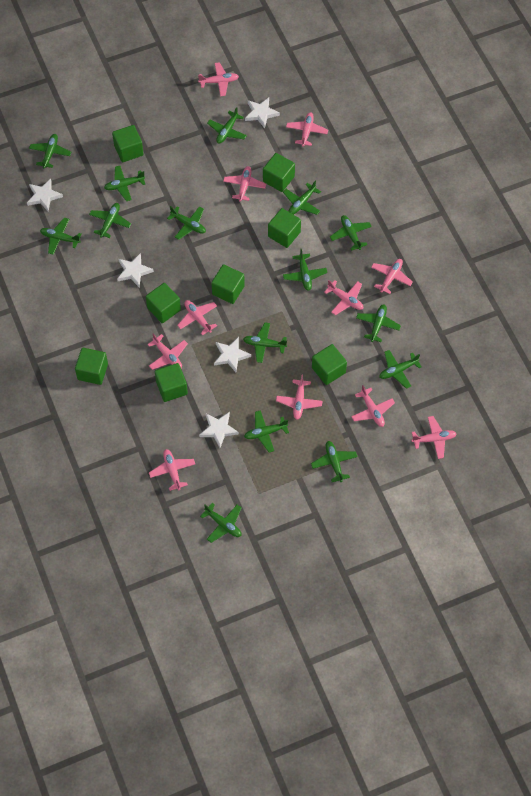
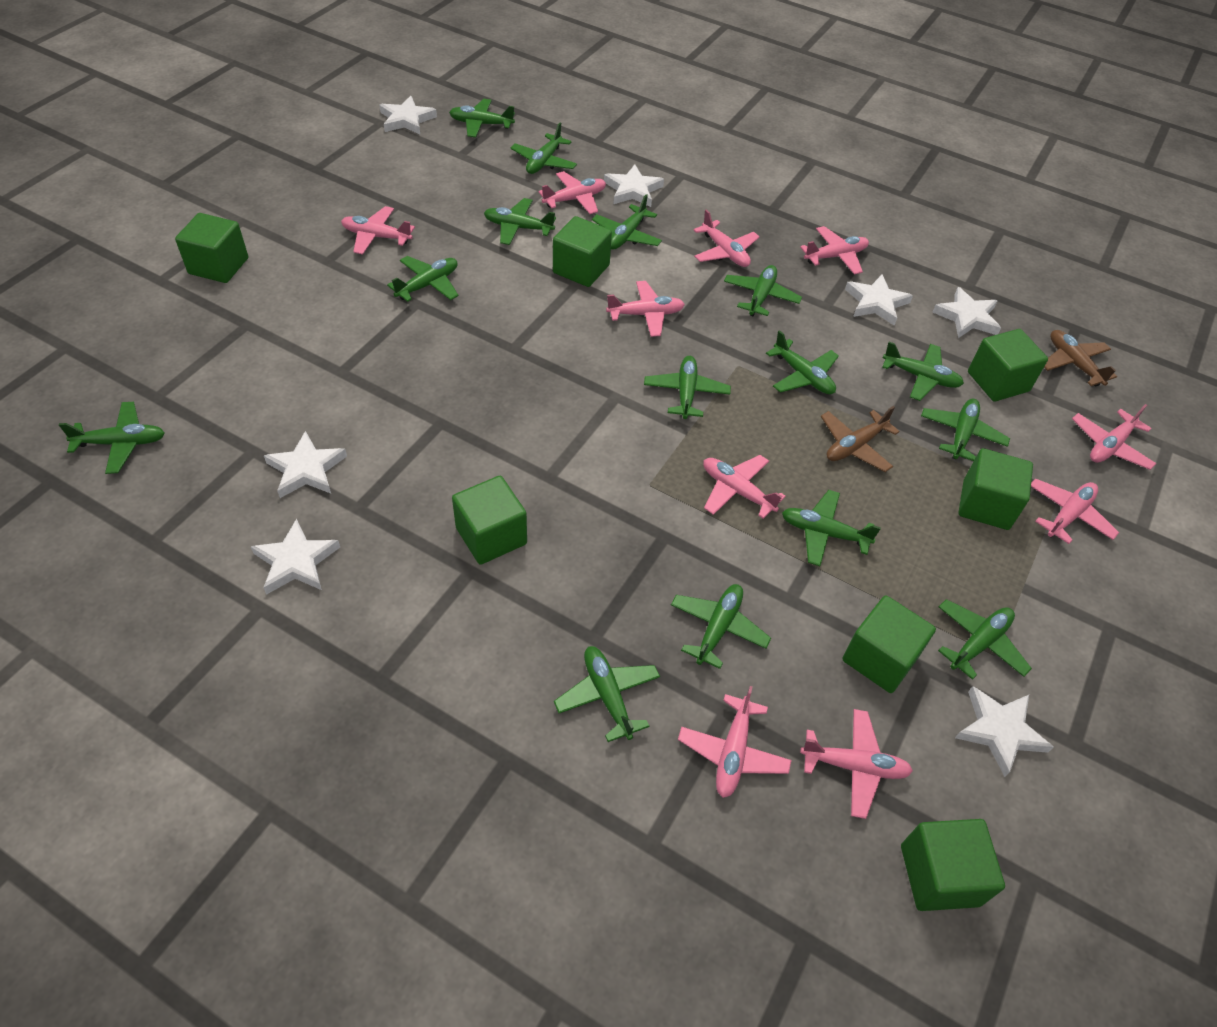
brown plane: 0 -> 2
green cube: 8 -> 7
pink plane: 11 -> 10
white star: 5 -> 7

